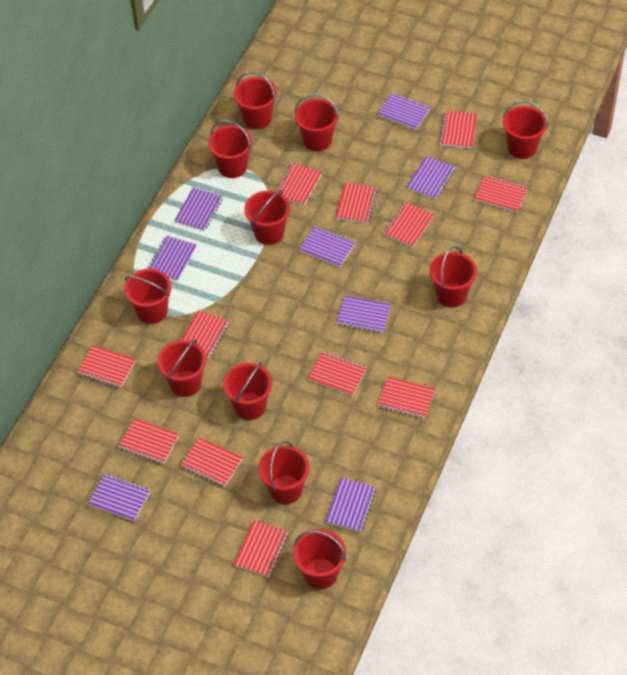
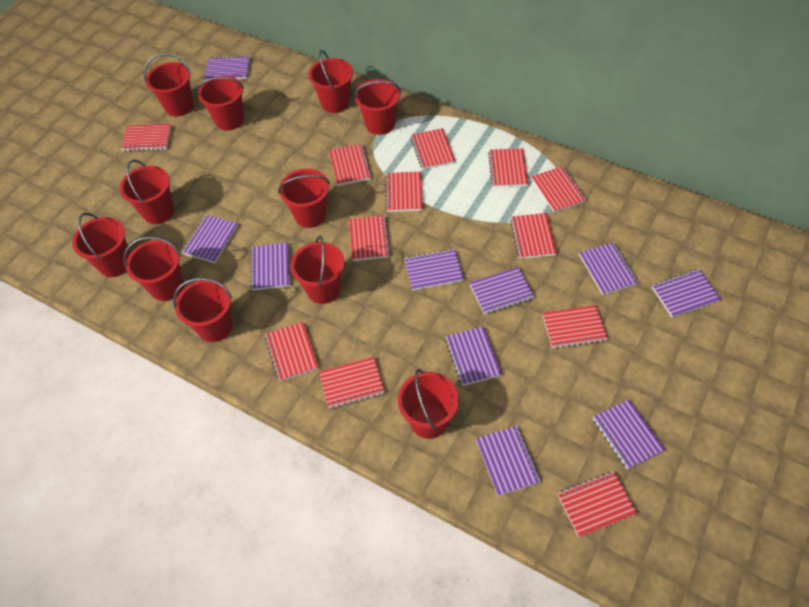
purple notebook: 8 -> 10

